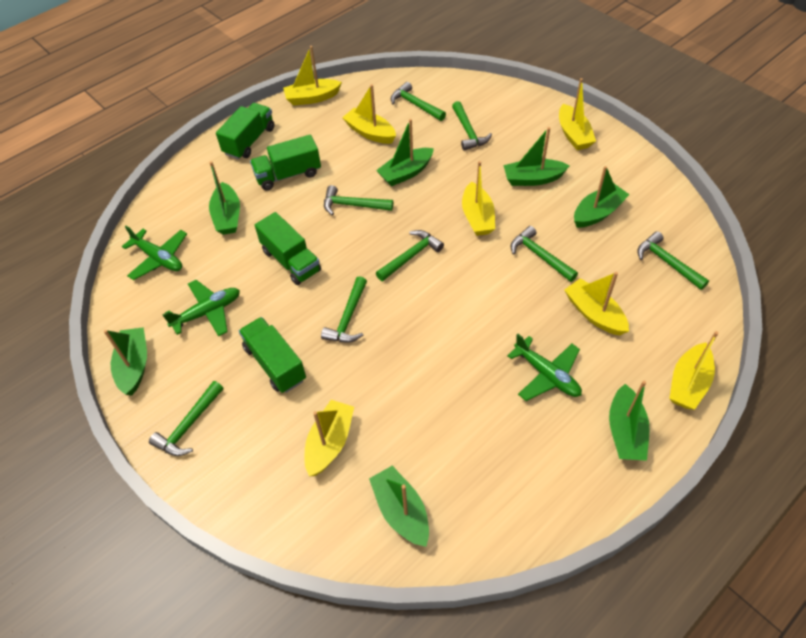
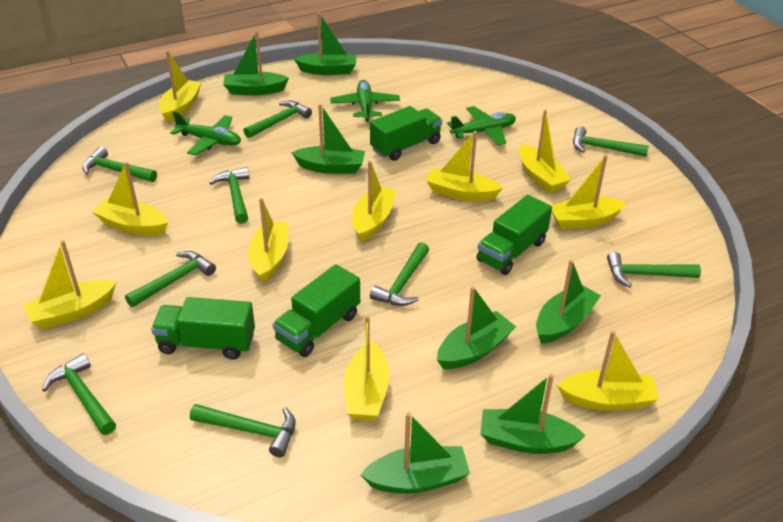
green hammer: 8 -> 9
yellow boat: 7 -> 10

